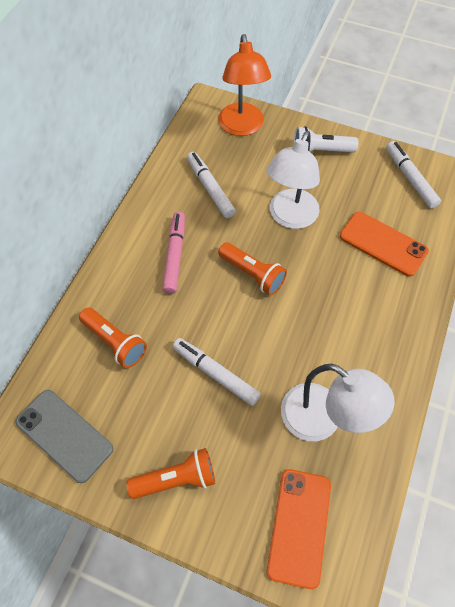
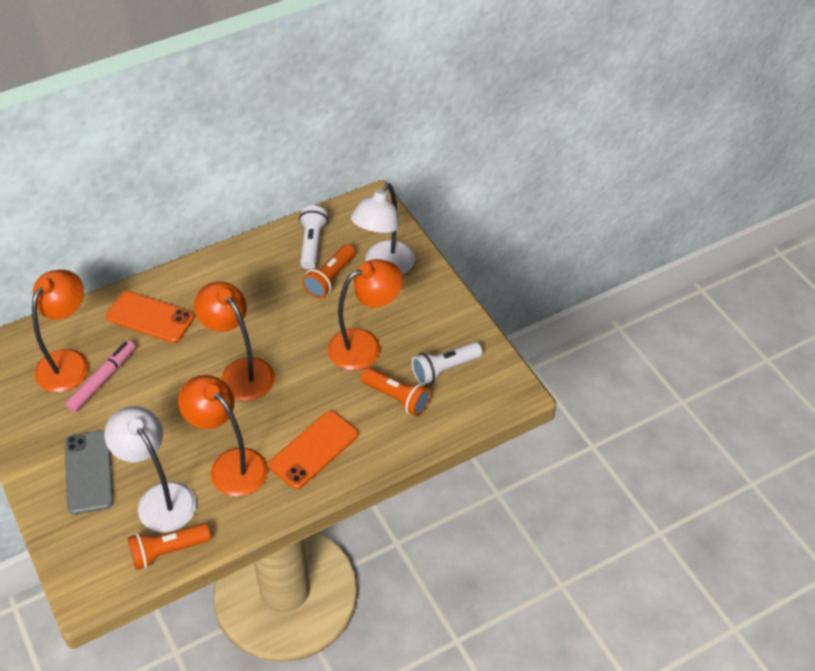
orange lamp: 1 -> 4
white flashlight: 1 -> 2
white marker: 3 -> 0

